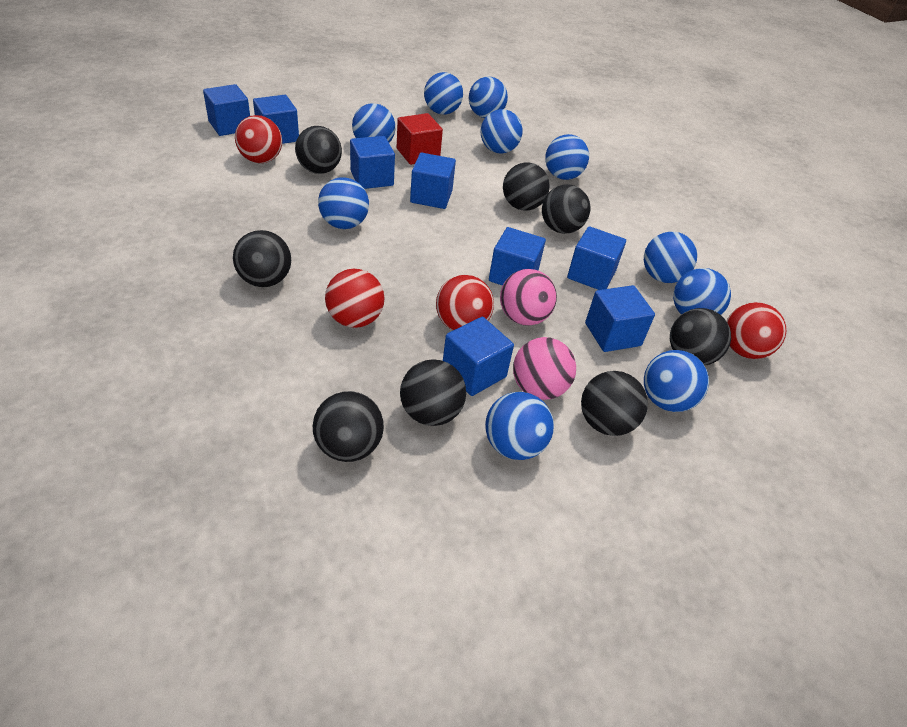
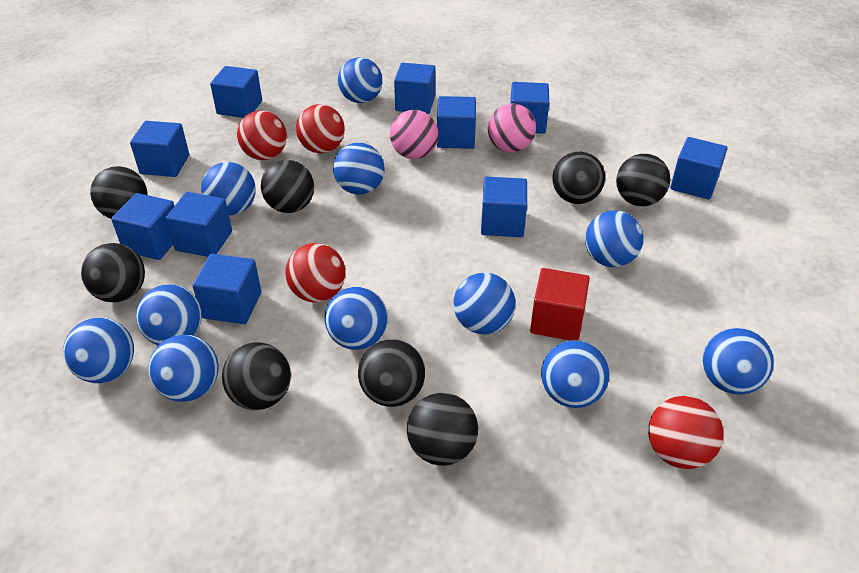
blue ball: 10 -> 11
blue cube: 8 -> 10

